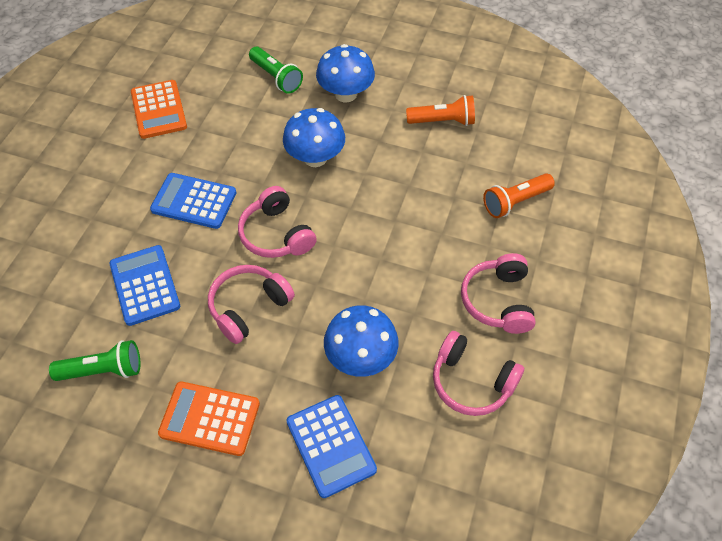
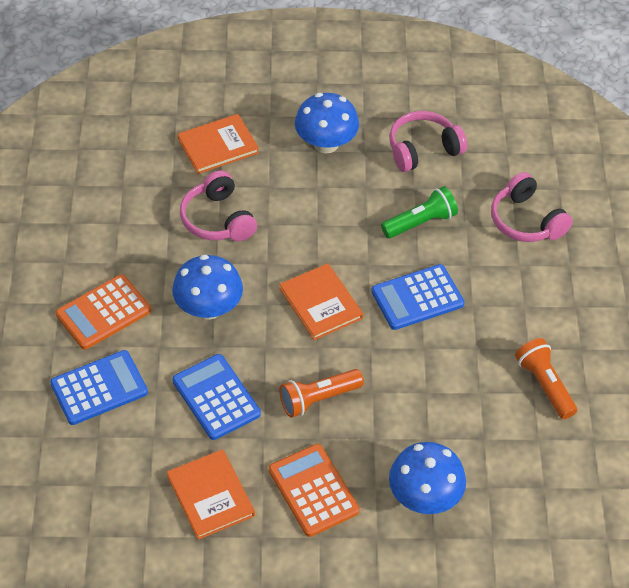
green flashlight: 2 -> 1
orange book: 0 -> 3
pink headphones: 4 -> 3

